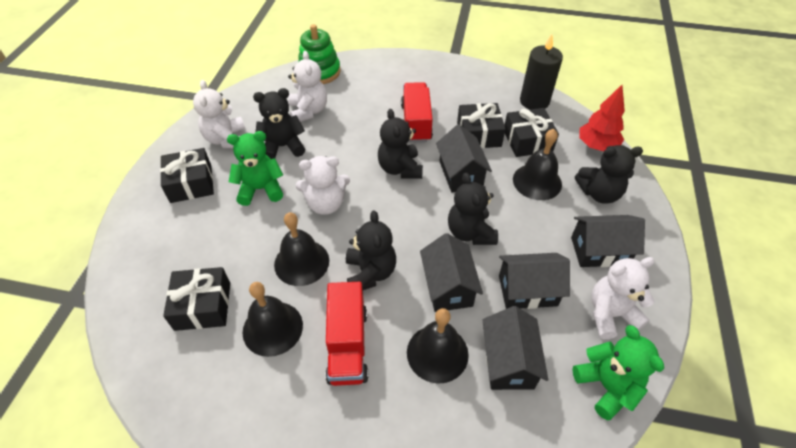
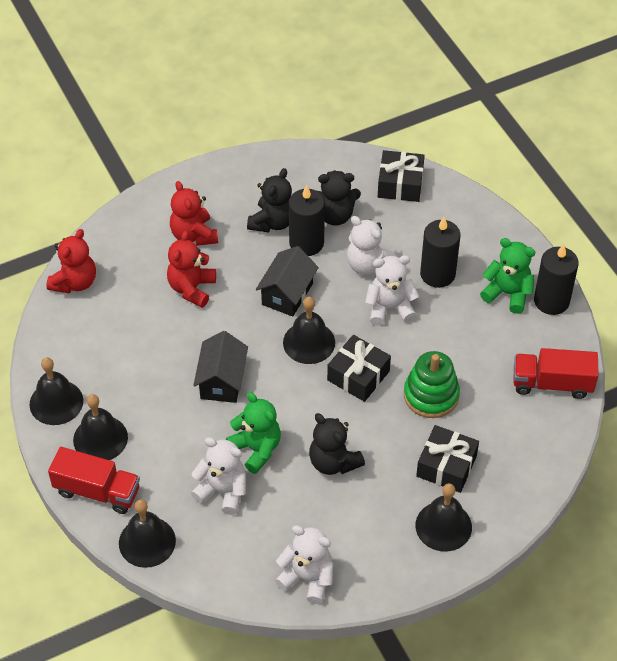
black bell: 4 -> 5
black candle: 1 -> 3
black gift: 4 -> 3
black house: 5 -> 2
black teddy bear: 5 -> 3
red teddy bear: 0 -> 3
red tree: 1 -> 0

